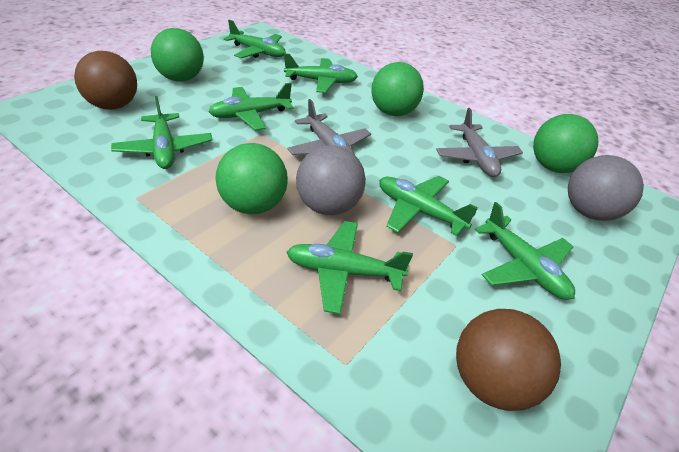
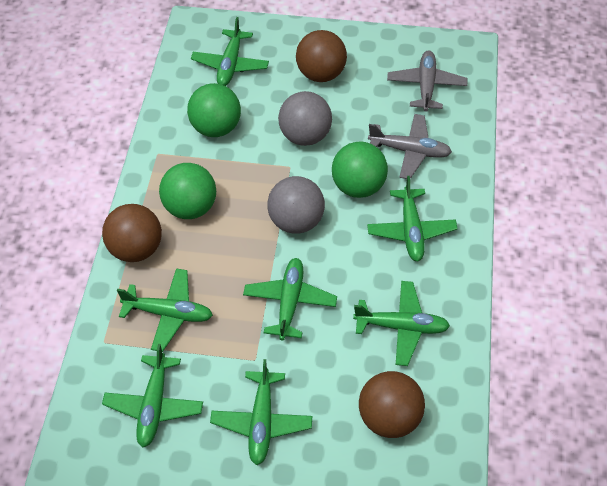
brown ball: 2 -> 3
green ball: 4 -> 3

